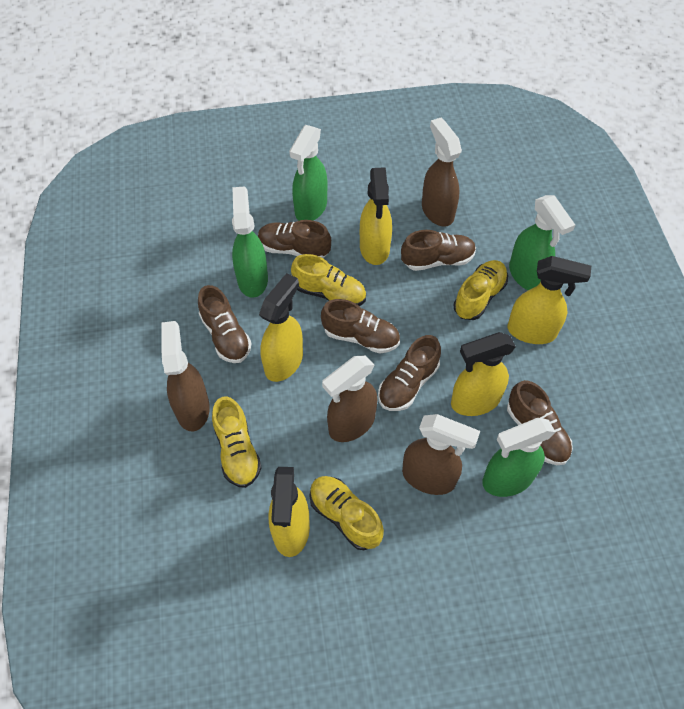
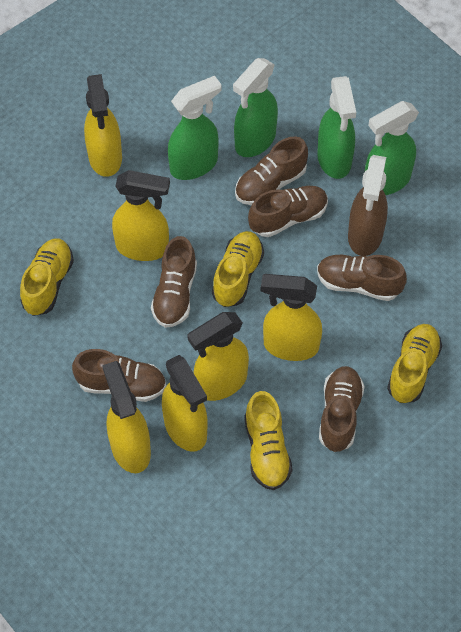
brown spray bottle: 4 -> 1
yellow spray bottle: 5 -> 6

